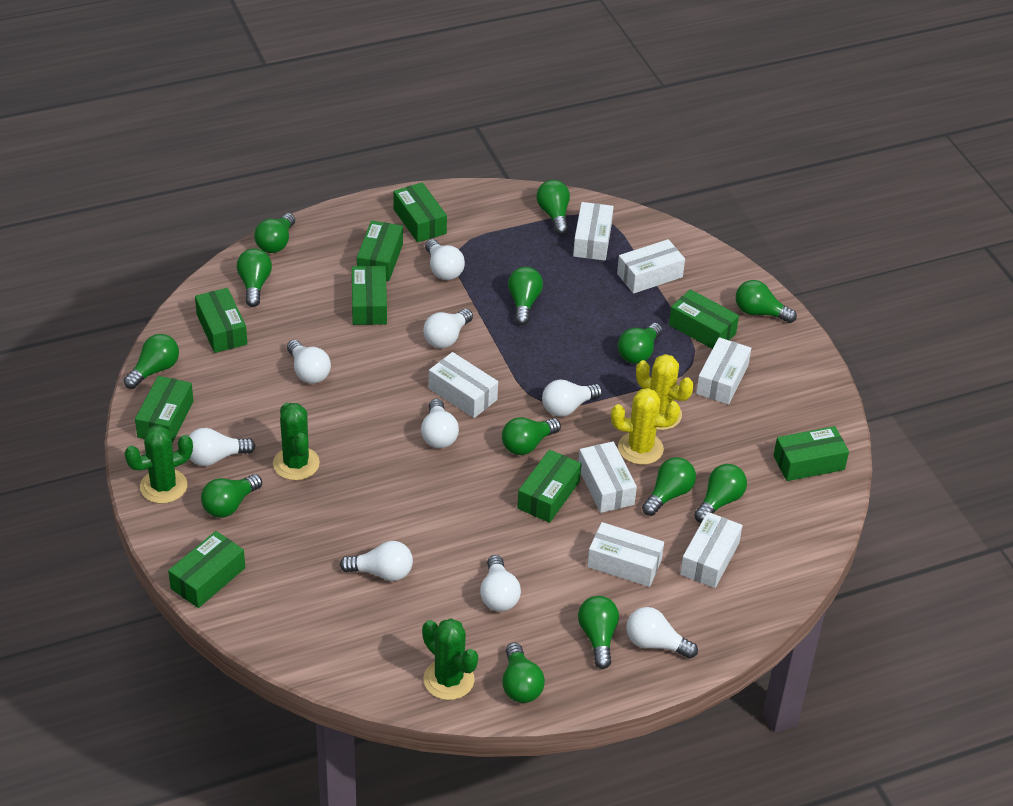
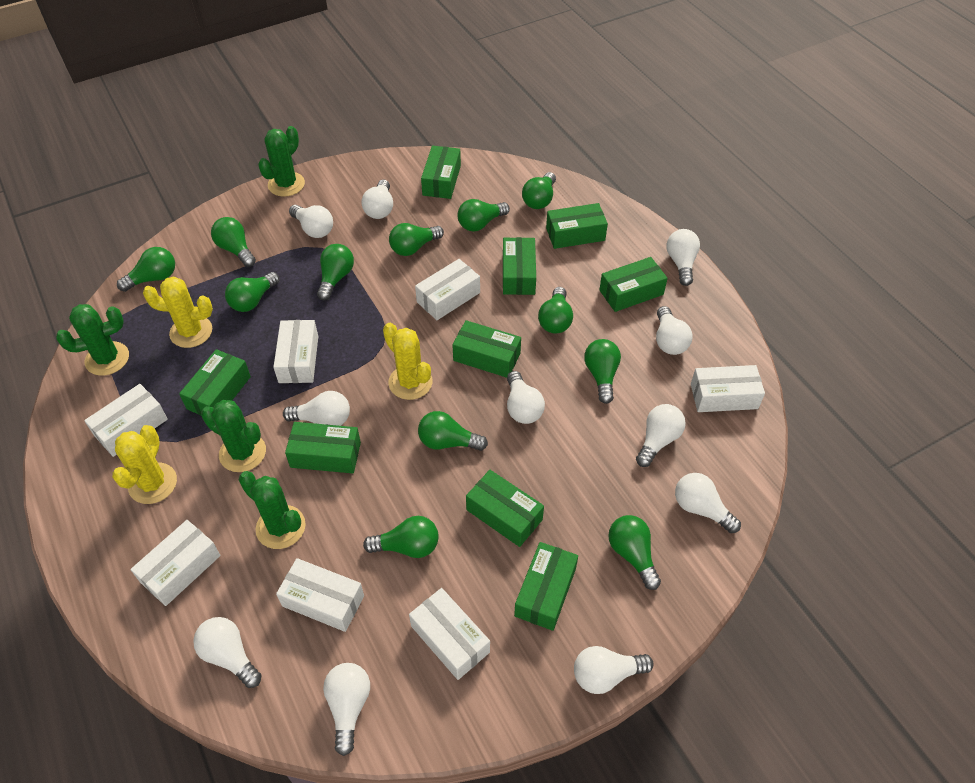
green cactus: 3 -> 4
green light bulb: 13 -> 12
white light bulb: 9 -> 11
yellow cactus: 2 -> 3

